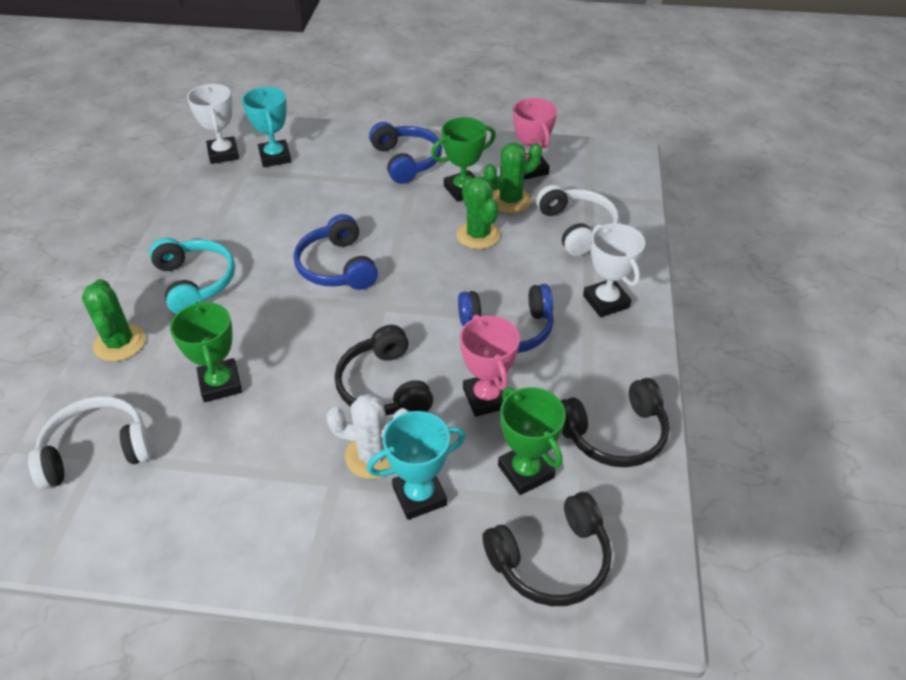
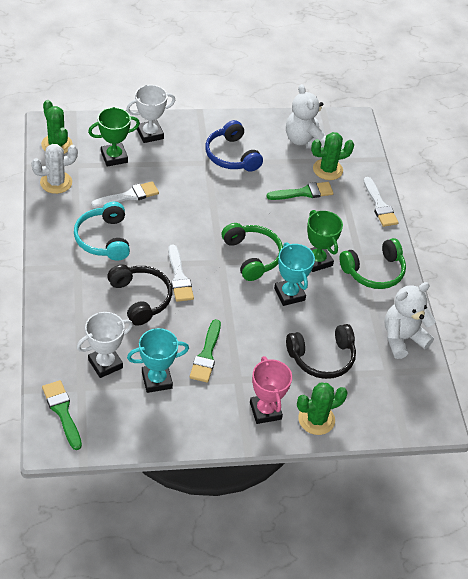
black headphones: 3 -> 2
blue headphones: 3 -> 1
green brush: 0 -> 3
green headphones: 0 -> 2
green trophy: 3 -> 2
pink trophy: 2 -> 1
white brush: 0 -> 3
white headphones: 2 -> 0
white teddy bear: 0 -> 2

